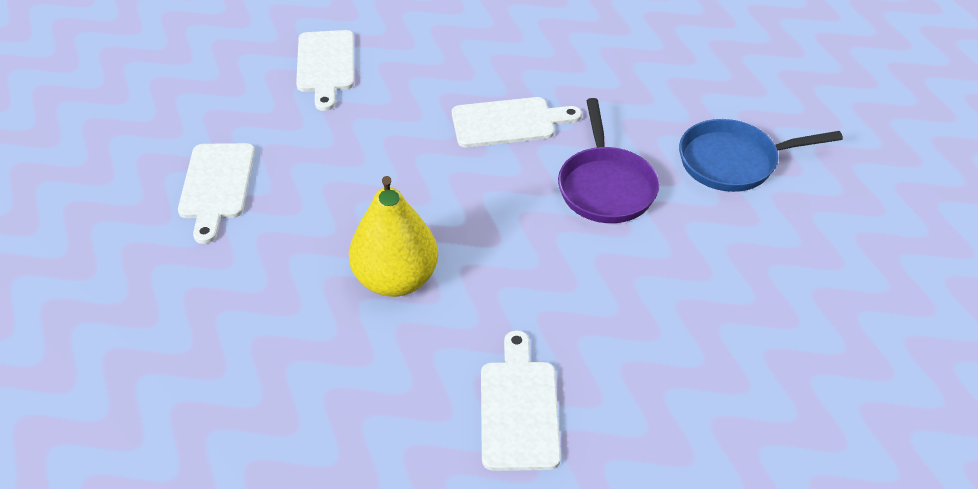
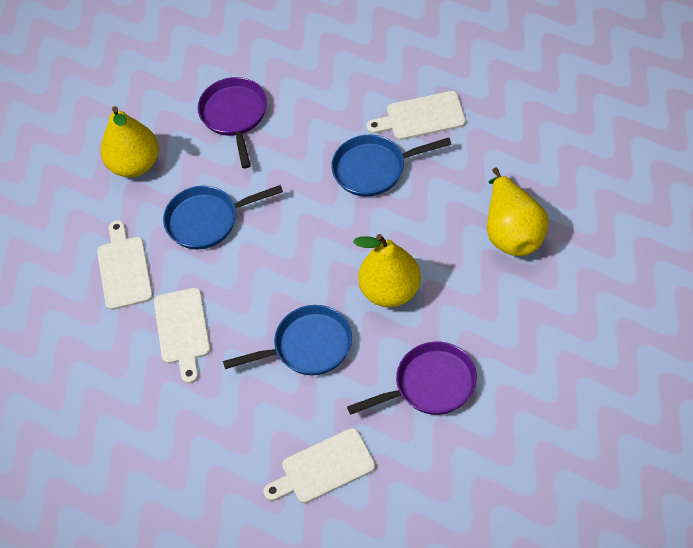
blue pan: 1 -> 3
purple pan: 1 -> 2
yellow pear: 1 -> 3

